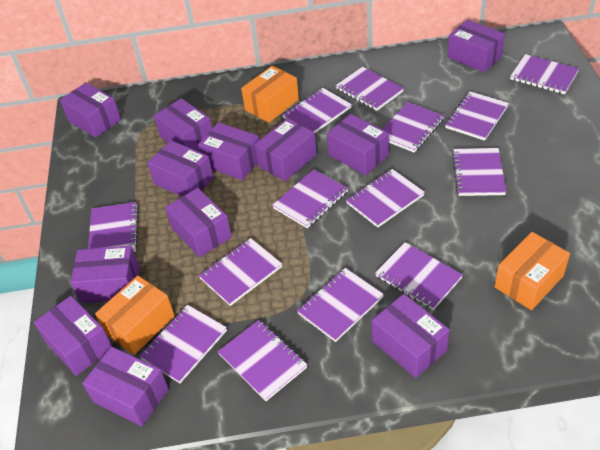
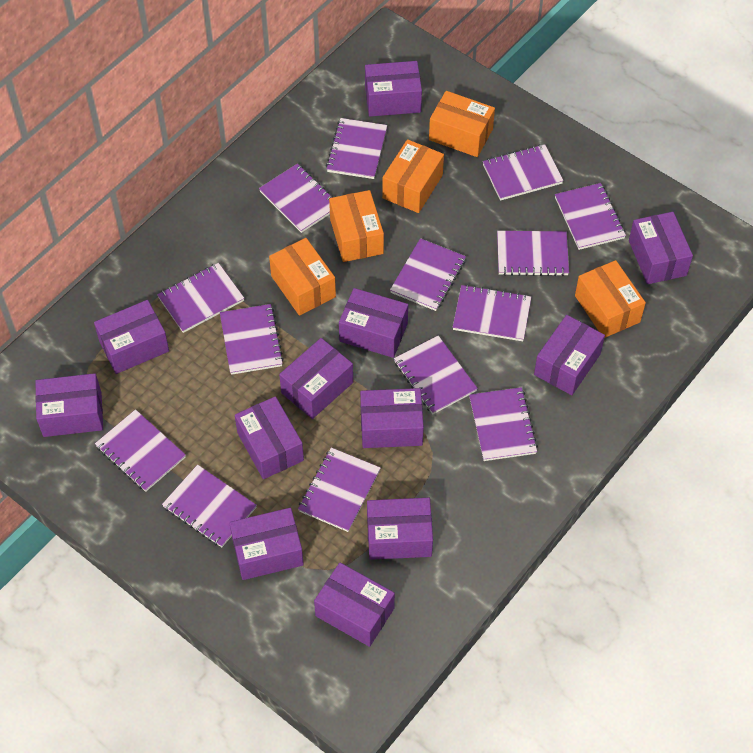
orange box: 3 -> 5

